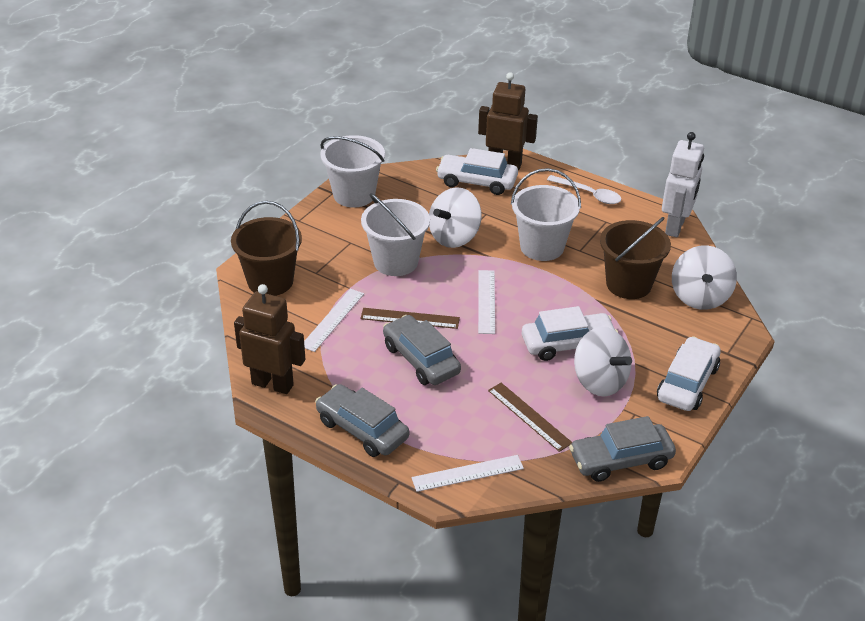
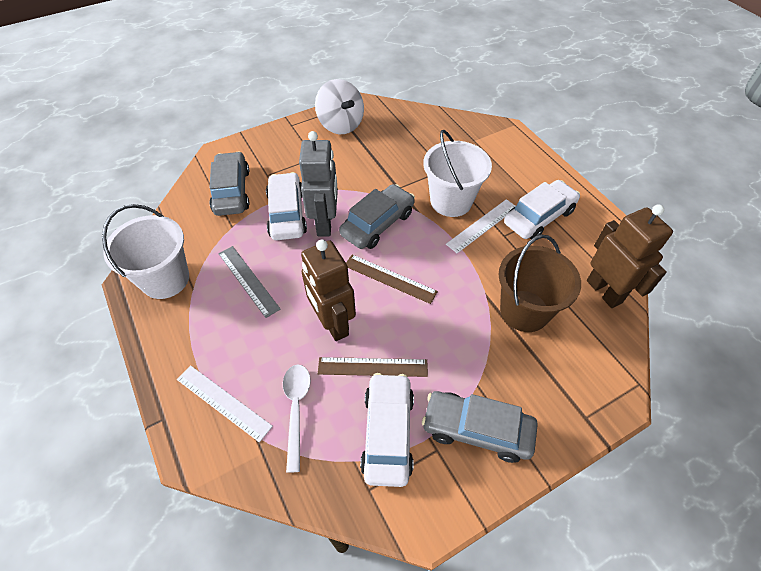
brown bucket: 2 -> 1
grey robot: 0 -> 1
grey ruler: 0 -> 1
white bucket: 3 -> 2
white robot: 1 -> 0
white ruler: 3 -> 2
white spinning top: 3 -> 1

